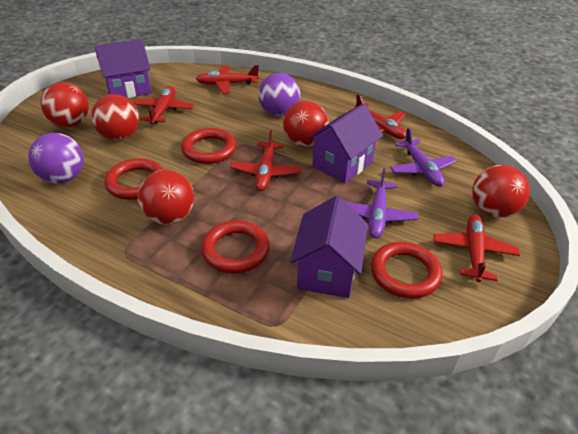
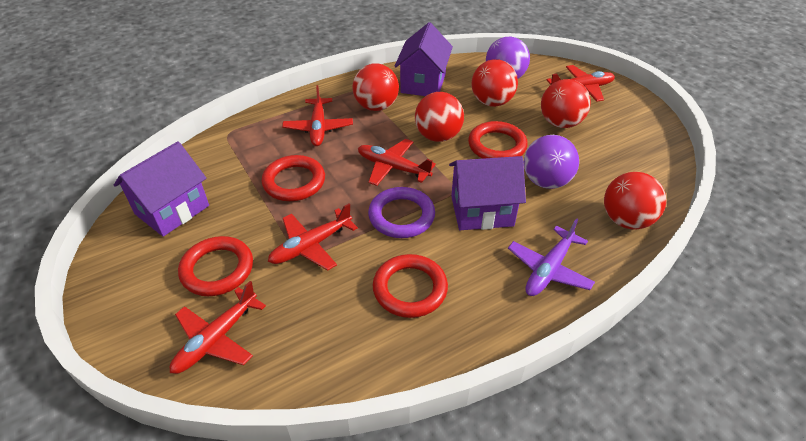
purple plane: 2 -> 1
purple ring: 0 -> 1

